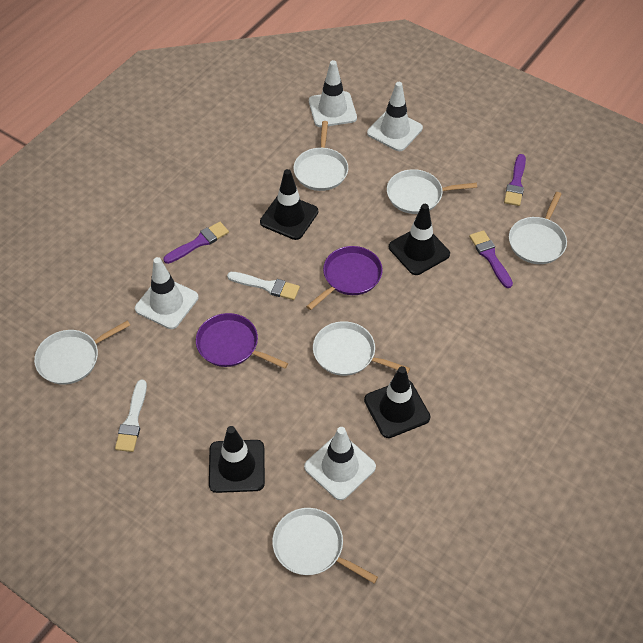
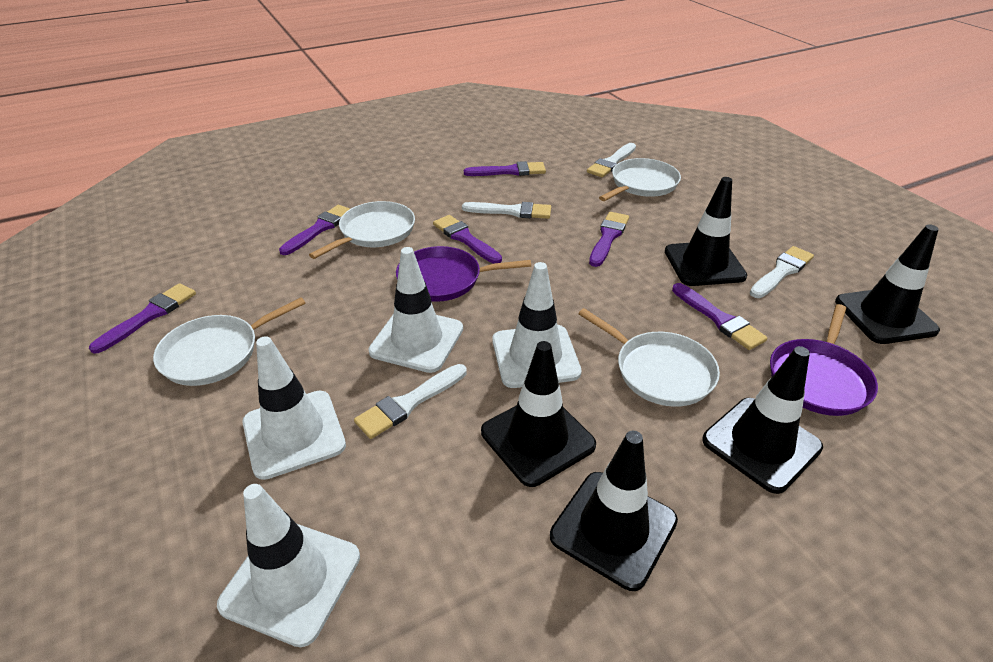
black traffic cone: 4 -> 5
purple brush: 3 -> 6
white brush: 2 -> 4
white pan: 6 -> 4

